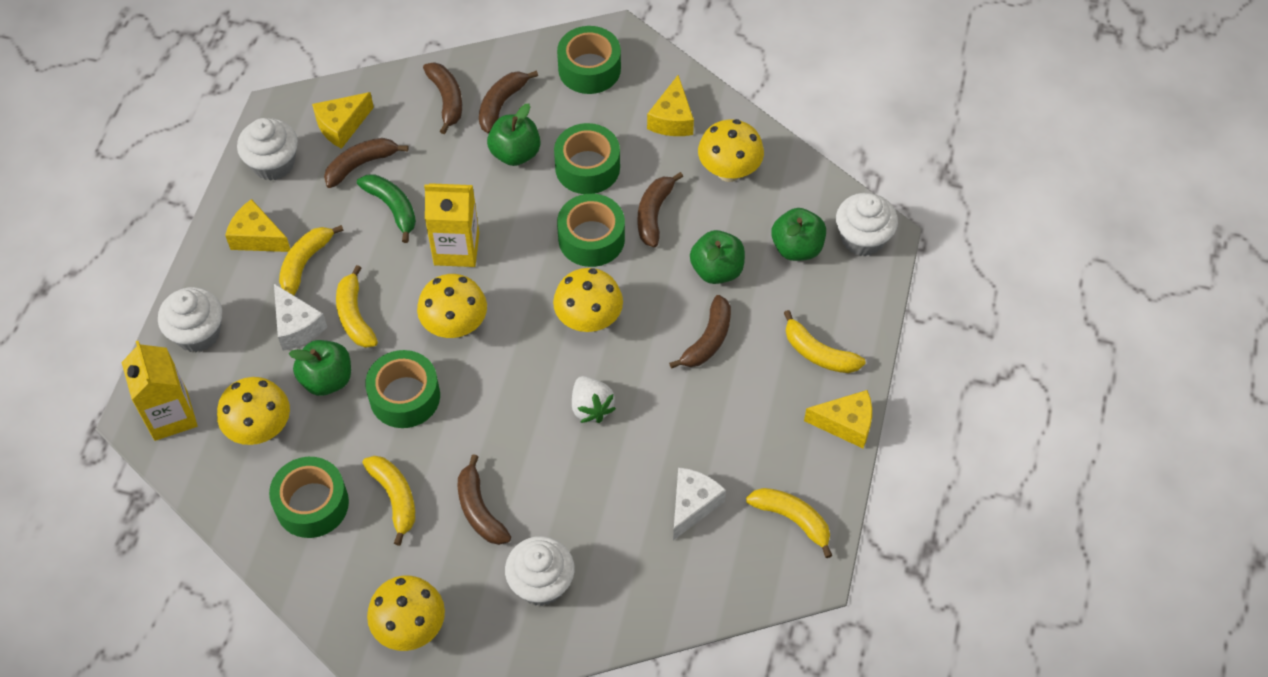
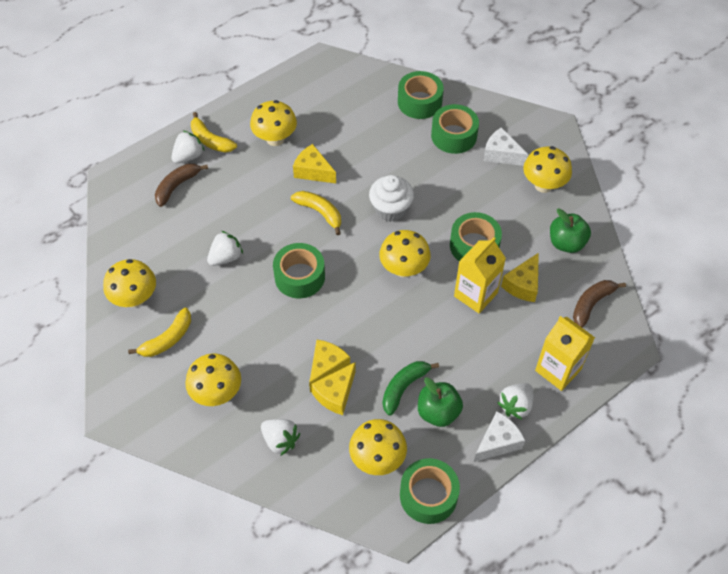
brown banana: 6 -> 2
green apple: 4 -> 2
white cupcake: 4 -> 1
white strawberry: 1 -> 4
yellow banana: 5 -> 3
yellow mushroom: 5 -> 6

